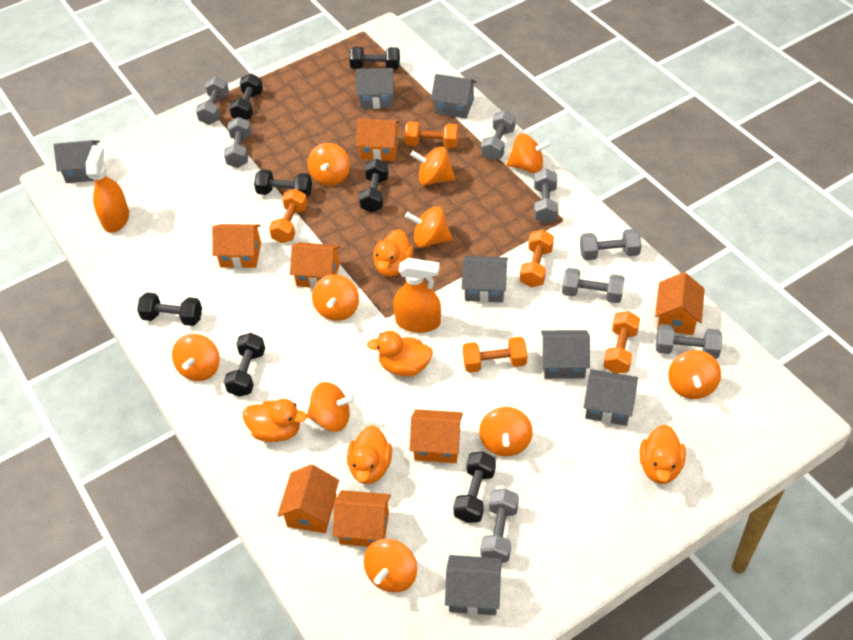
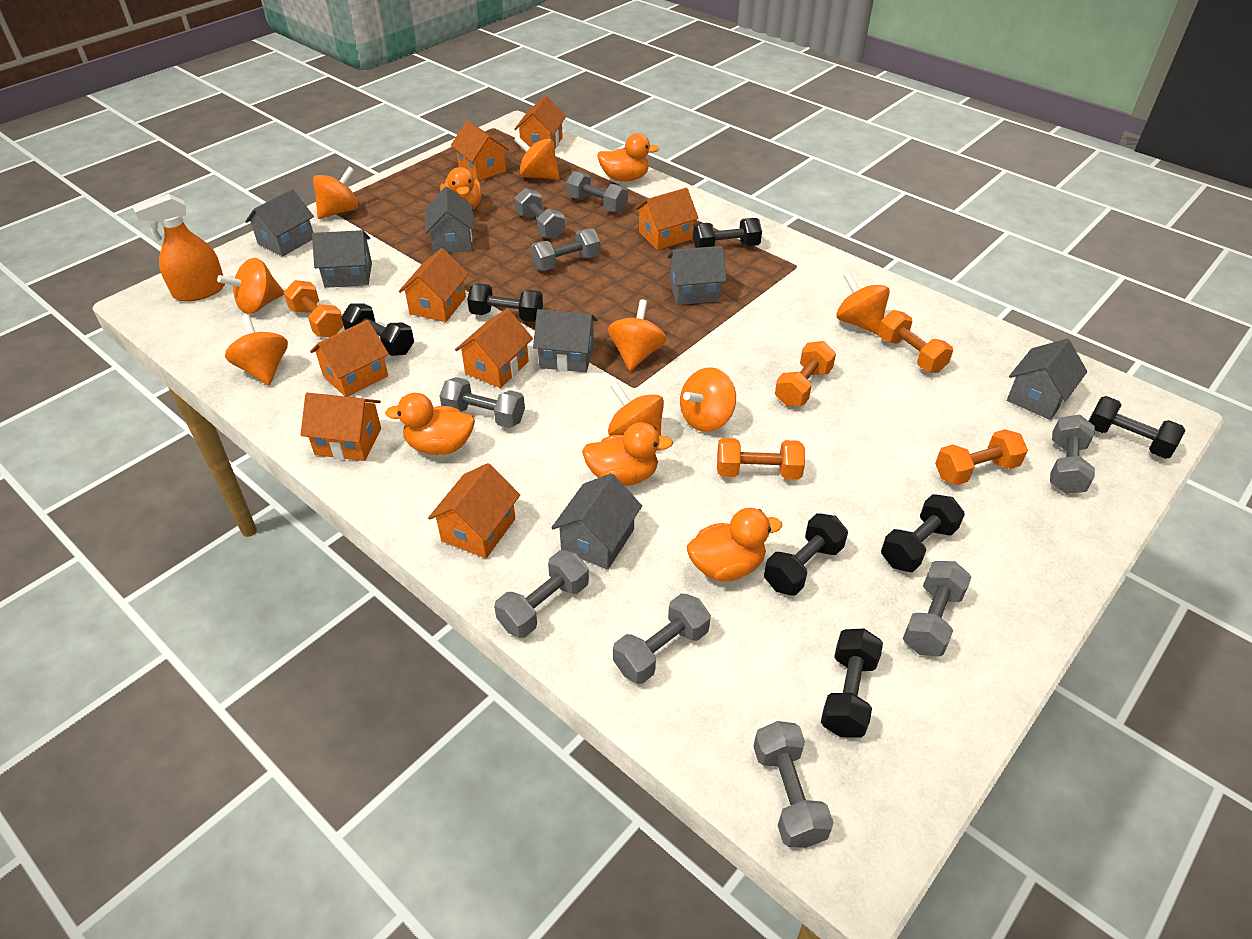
grey dumbbell: 8 -> 9
orange house: 7 -> 8
orange spinning top: 10 -> 8
orange spray bottle: 2 -> 1

